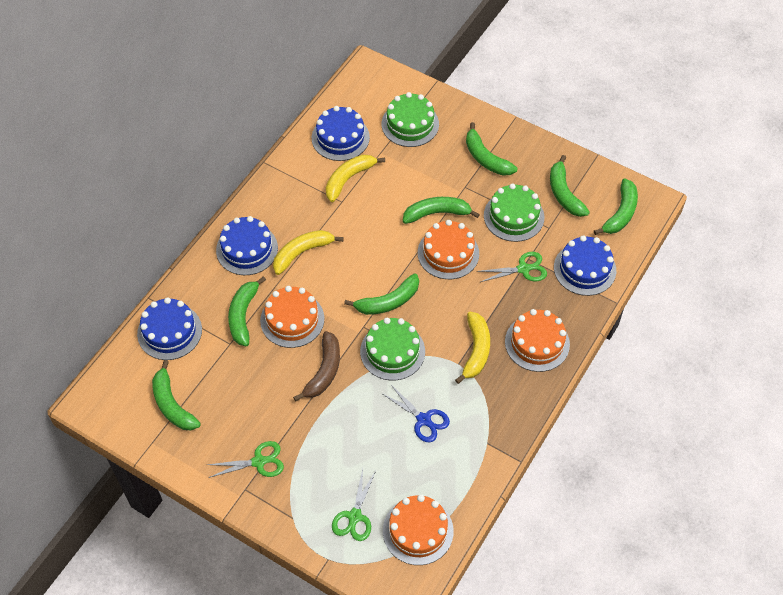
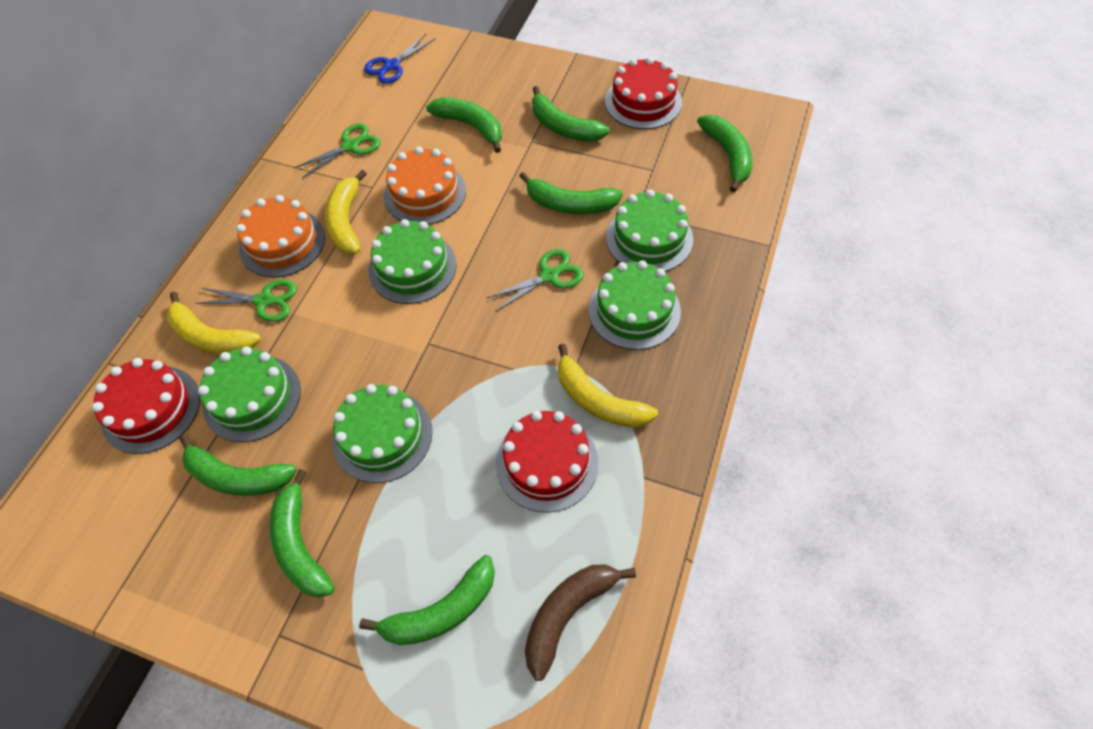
blue cake: 4 -> 0
green cake: 3 -> 5
orange cake: 4 -> 2
red cake: 0 -> 3

